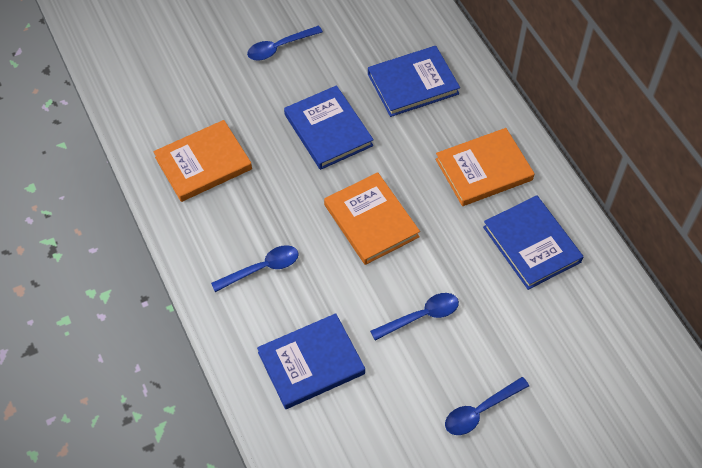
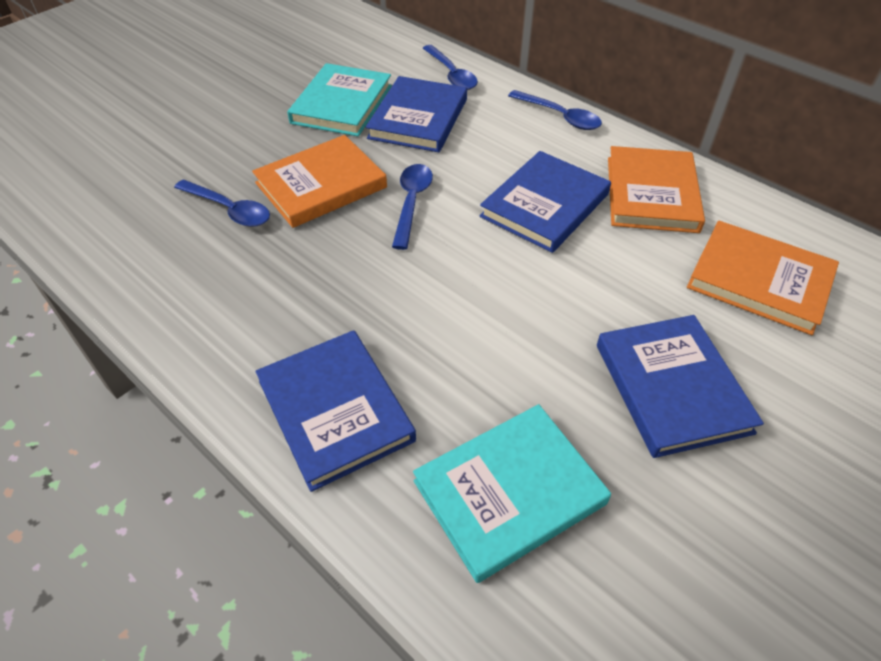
turquoise book: 0 -> 2

